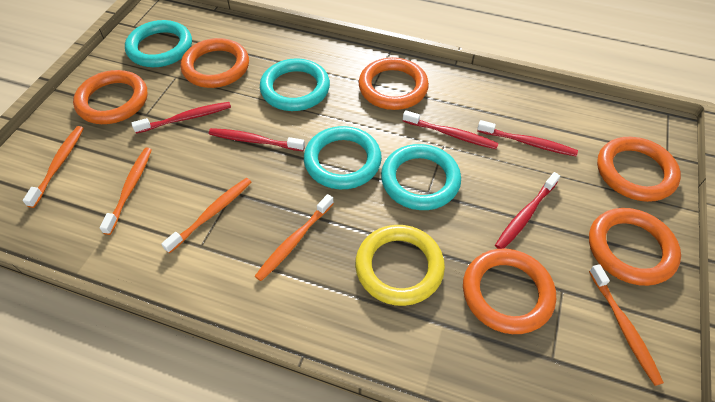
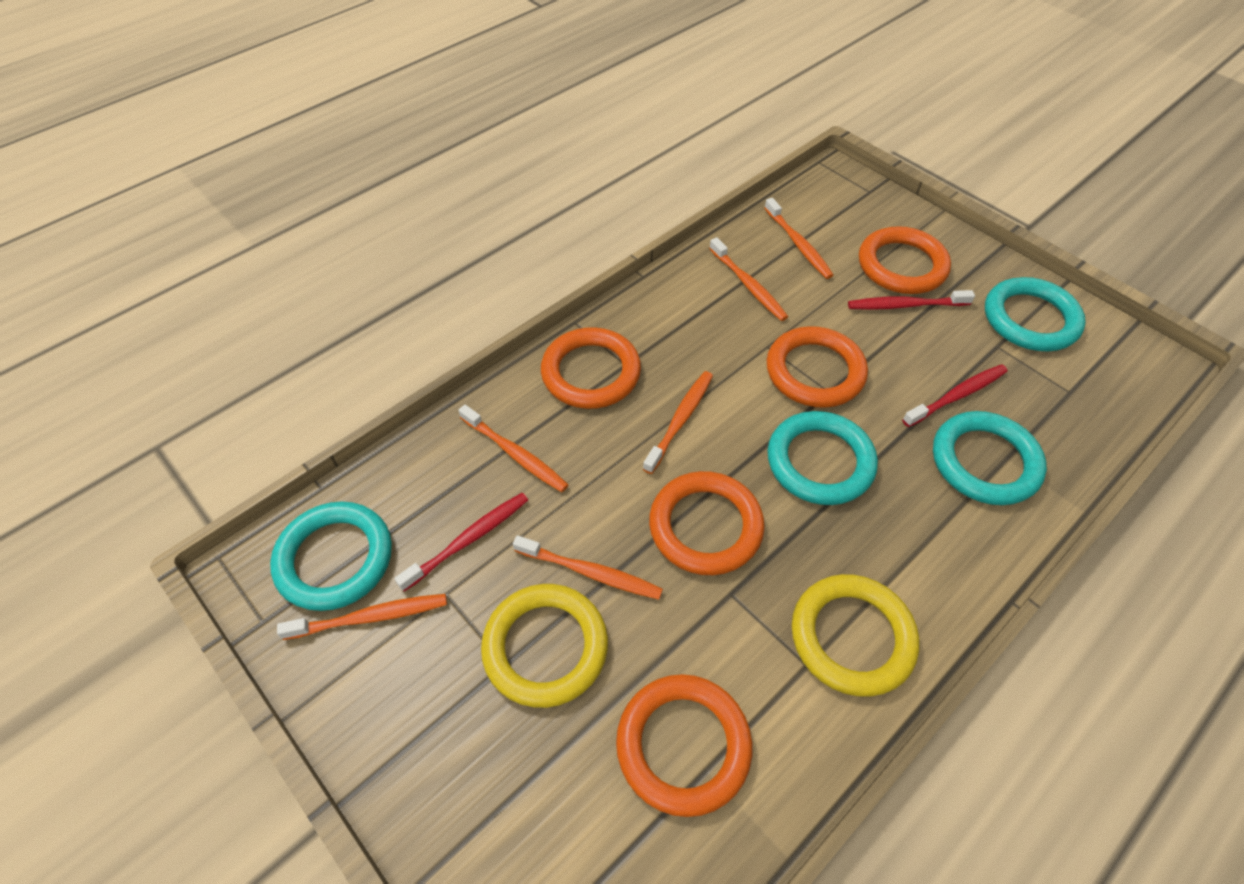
orange ring: 6 -> 5
orange toothbrush: 5 -> 6
red toothbrush: 5 -> 3
yellow ring: 1 -> 2

